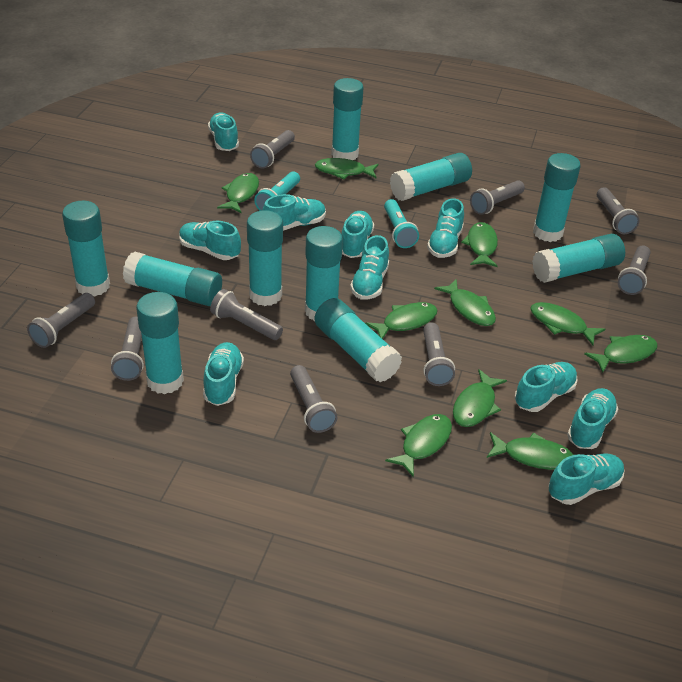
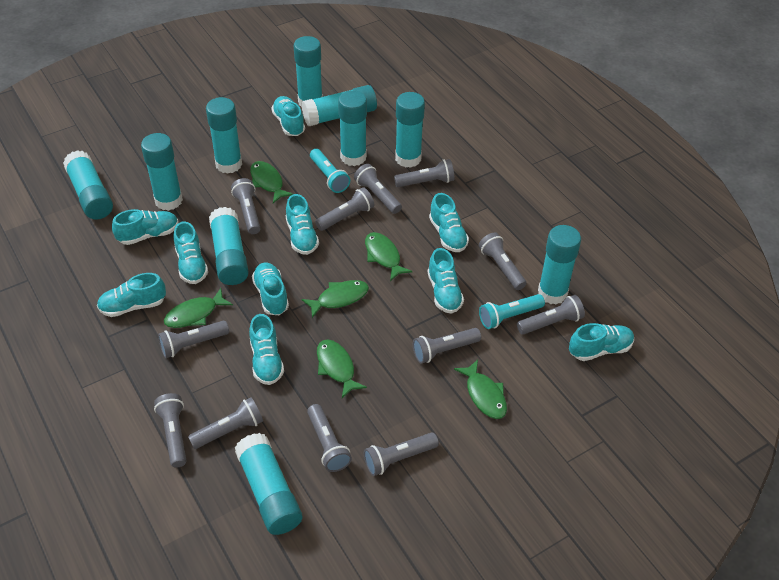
green fish: 10 -> 6
grey flashlight: 9 -> 12

